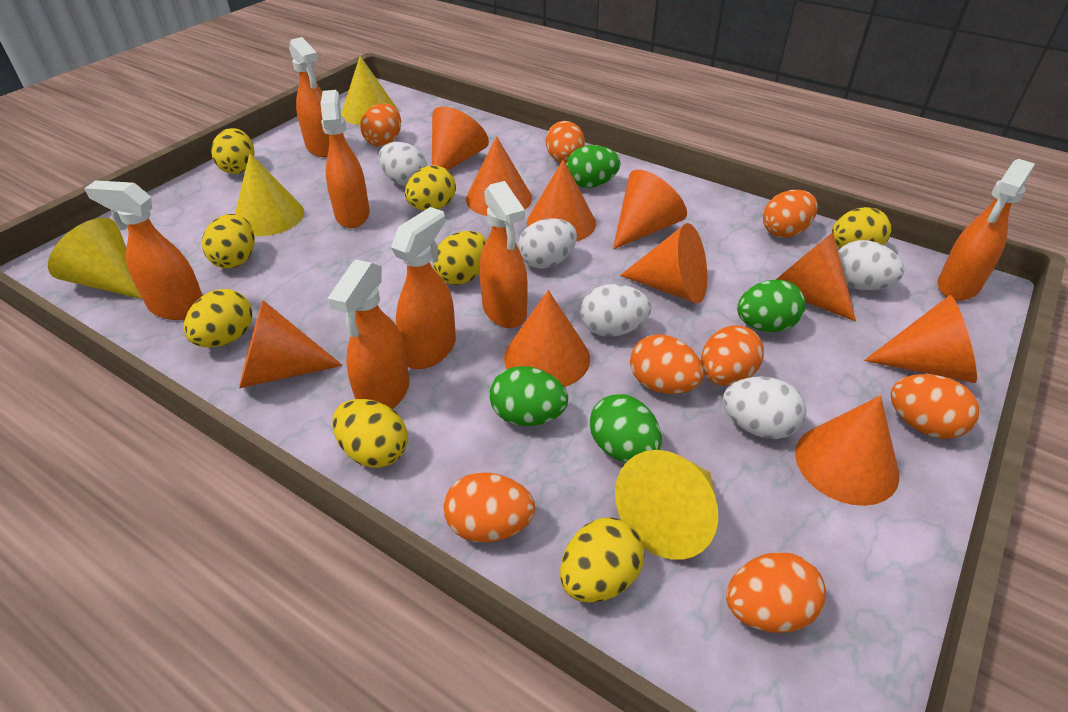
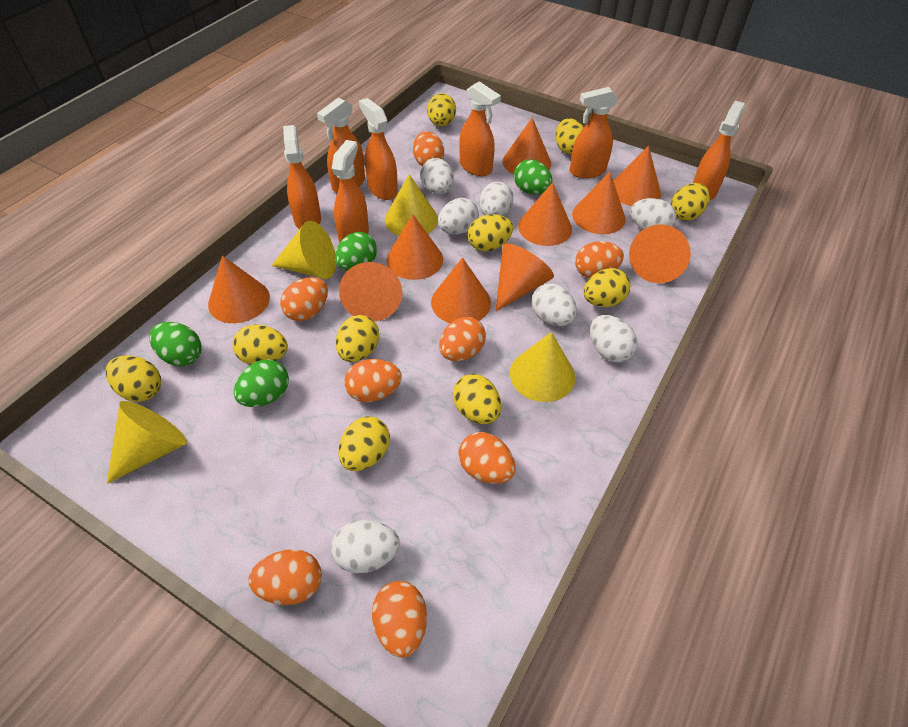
white egg: 5 -> 7
yellow egg: 8 -> 10

